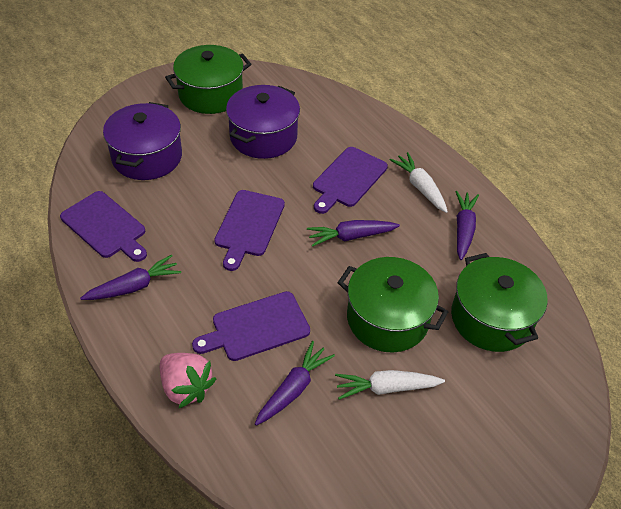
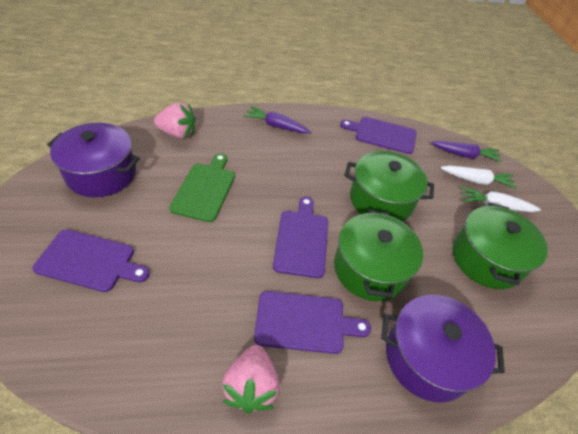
green cutting board: 0 -> 1
pink strawberry: 1 -> 2
purple carrot: 4 -> 2

